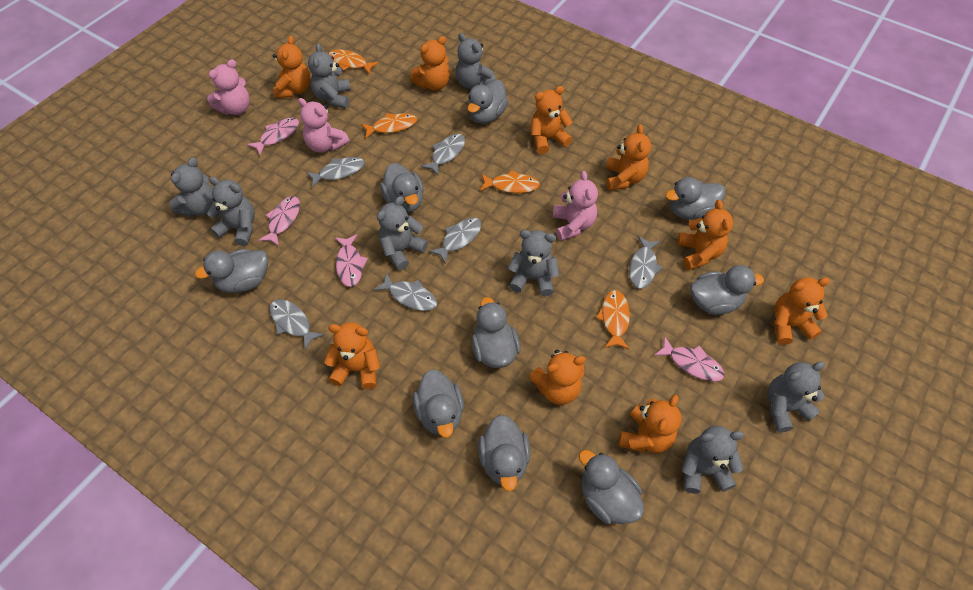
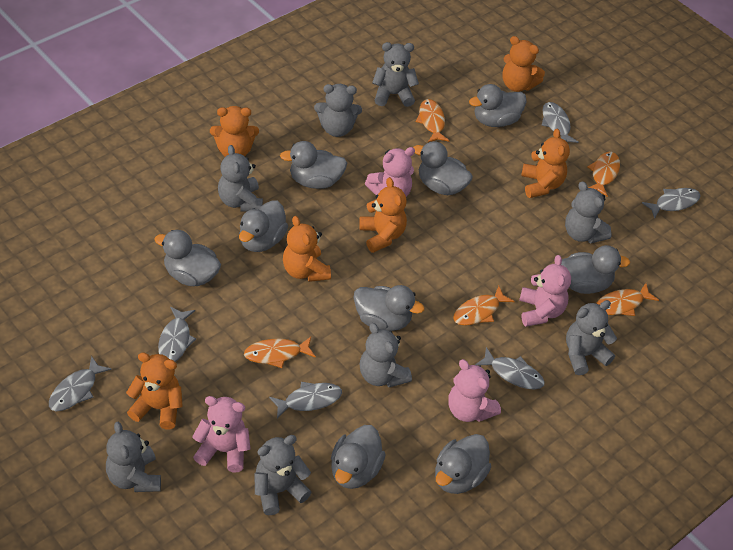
orange fish: 4 -> 5
orange teddy bear: 9 -> 6
pink fish: 4 -> 0
pink teddy bear: 3 -> 4

